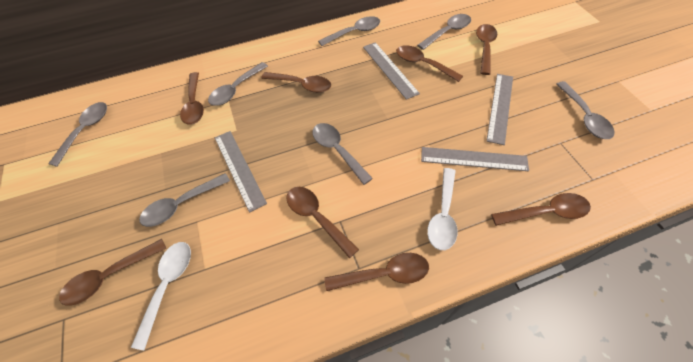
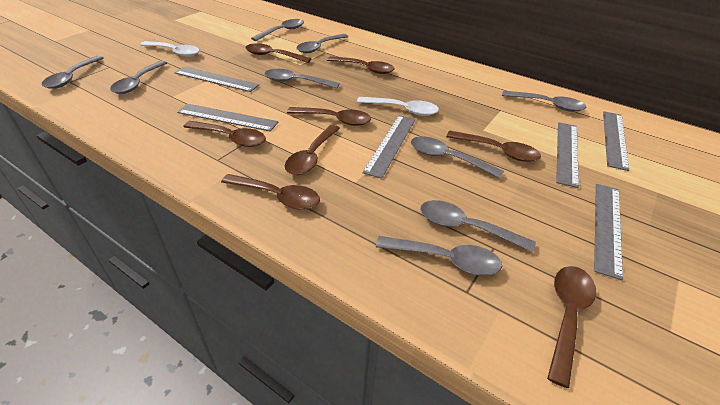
grey ruler: 4 -> 6
grey spoon: 7 -> 9

